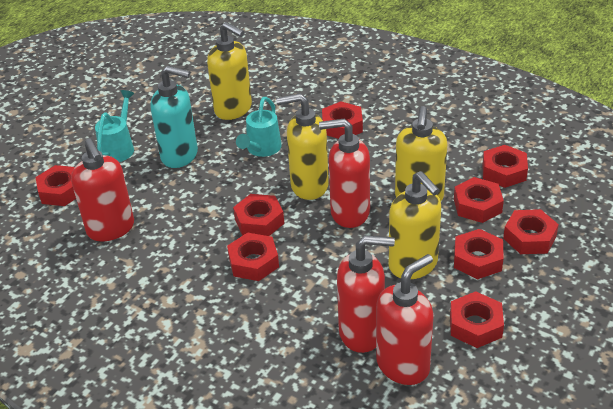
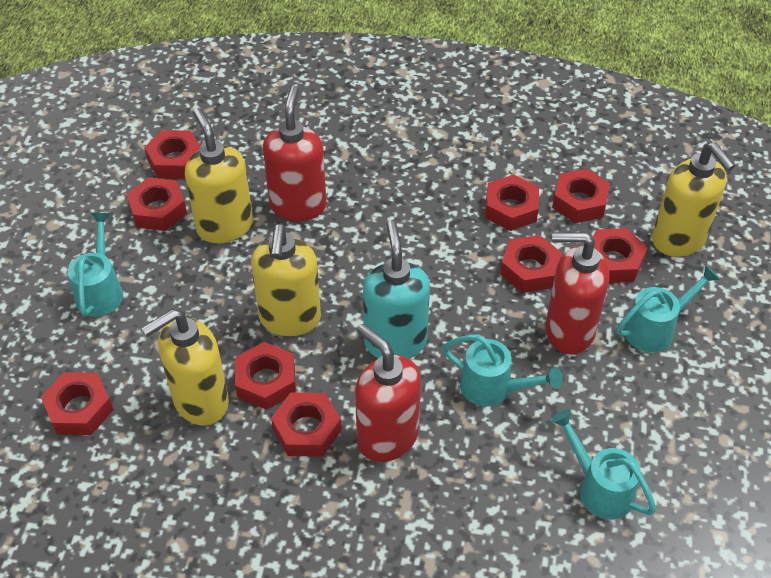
red soap dispenser: 4 -> 3
turquoise watering can: 2 -> 4

